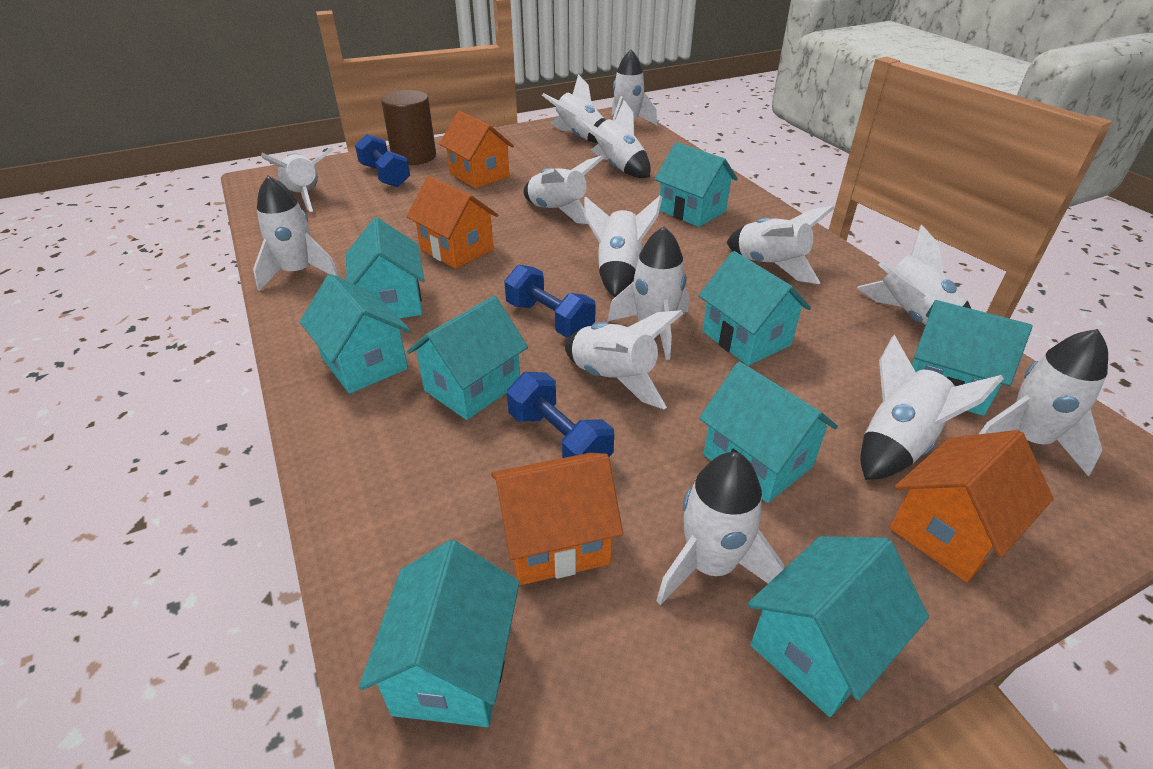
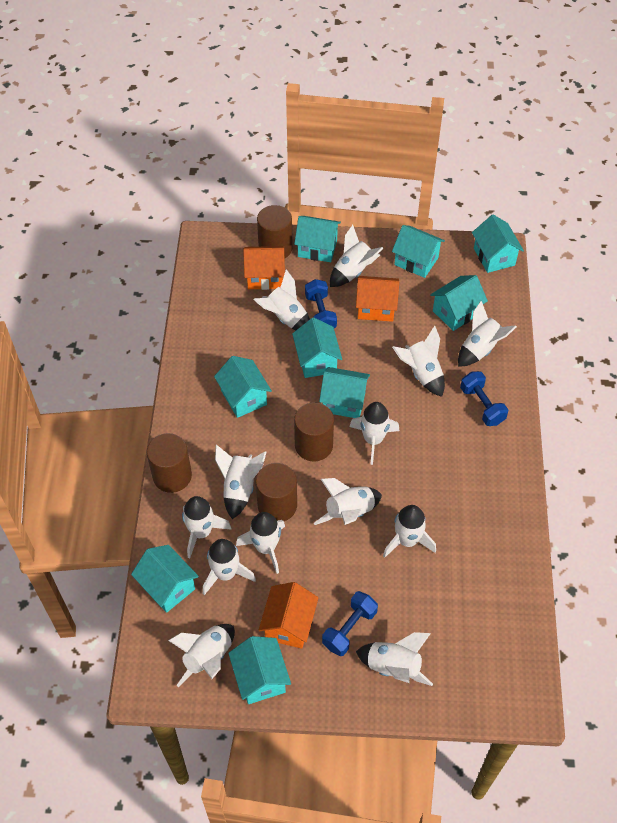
brown cylinder: 1 -> 4
orange house: 4 -> 3
white rocket: 14 -> 13

